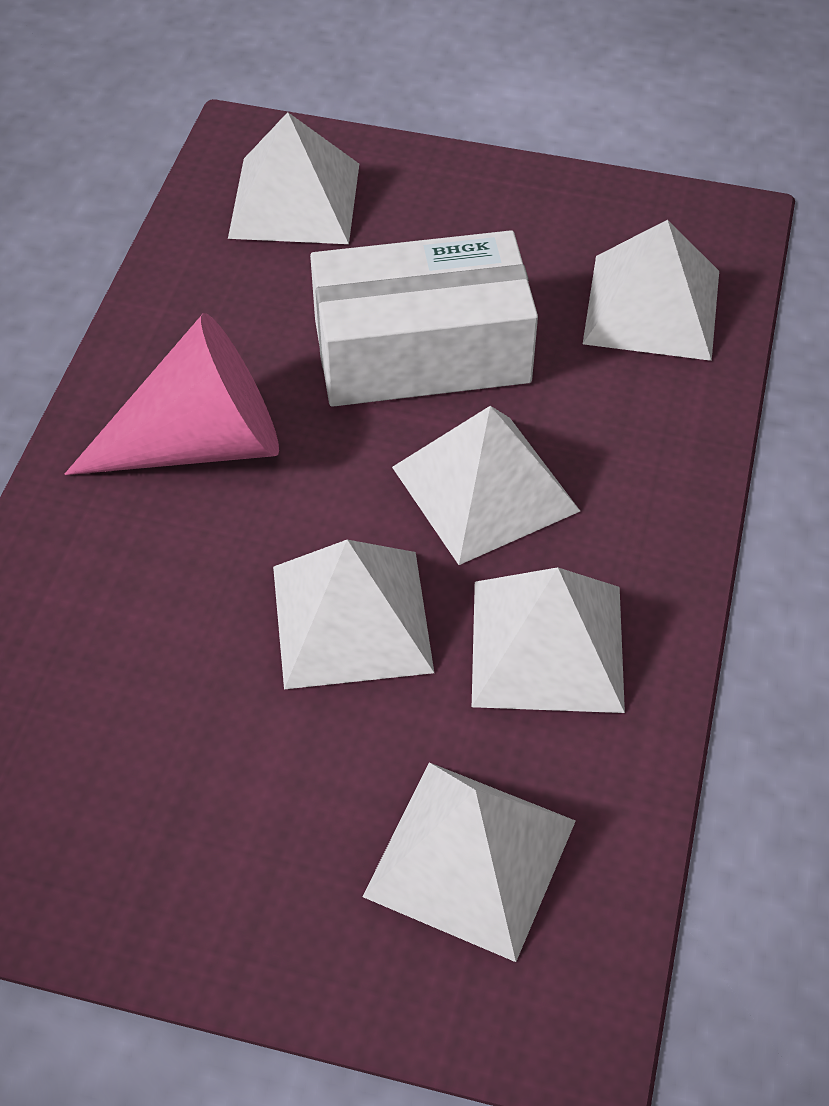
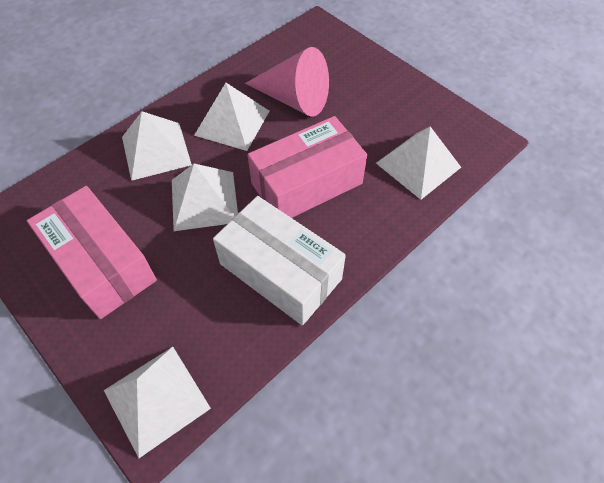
pink box: 0 -> 2
white pyramid: 6 -> 5

